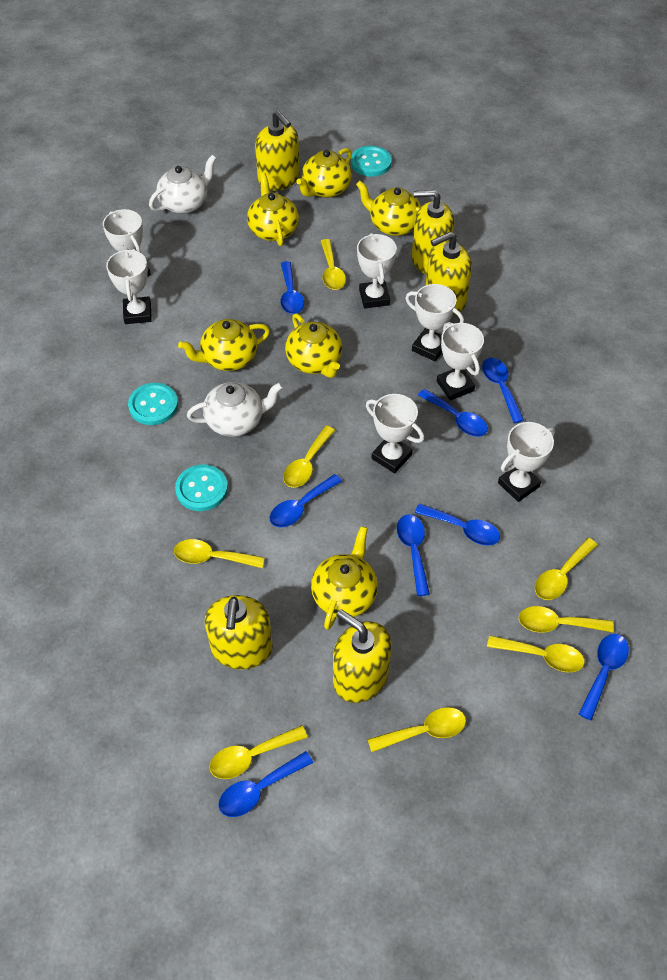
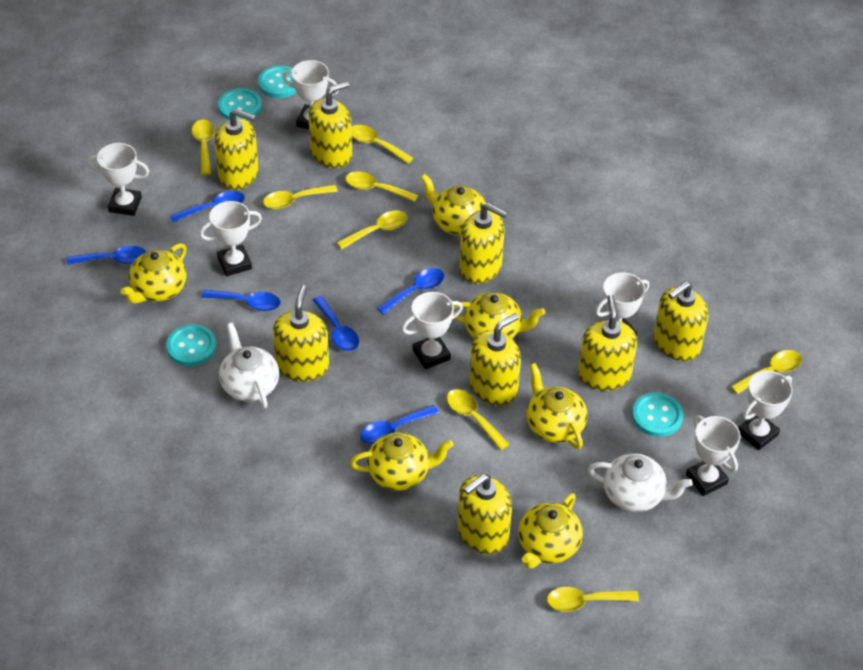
blue spoon: 8 -> 6
turquoise button: 3 -> 4
yellow soap dispenser: 5 -> 8

